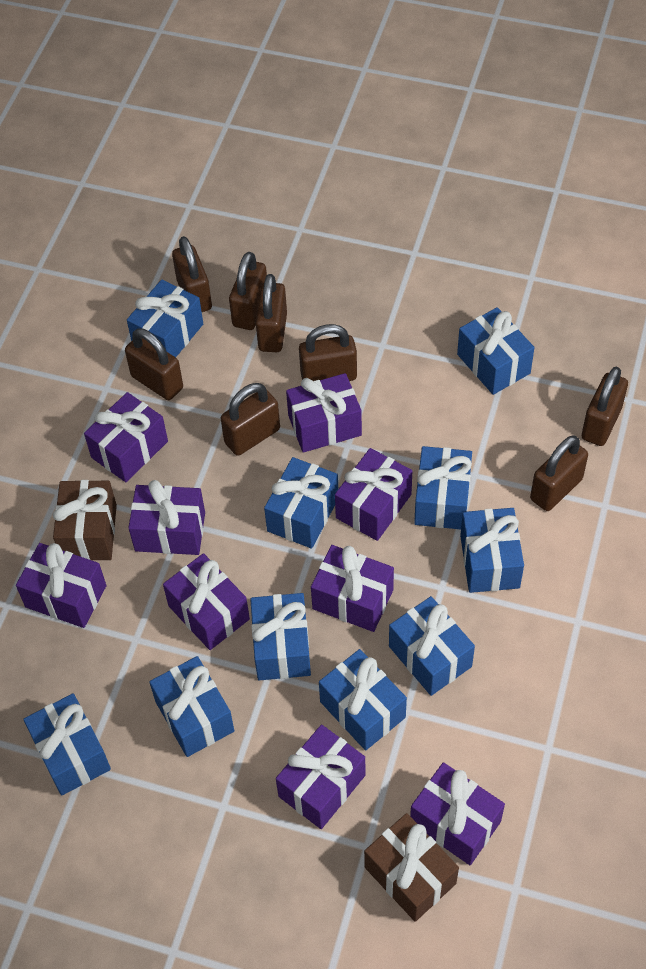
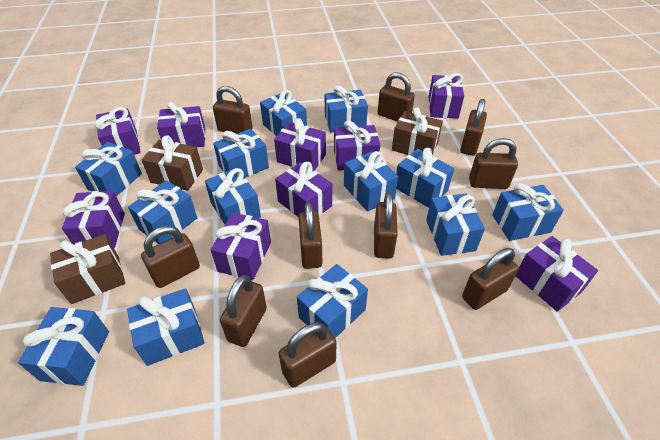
blue gift: 10 -> 13
brown gift: 2 -> 3
brown padlock: 8 -> 10

